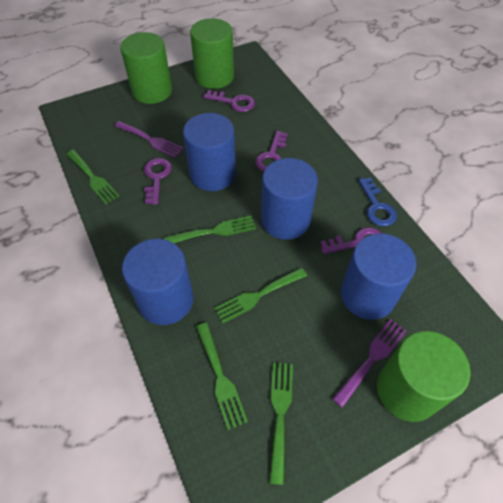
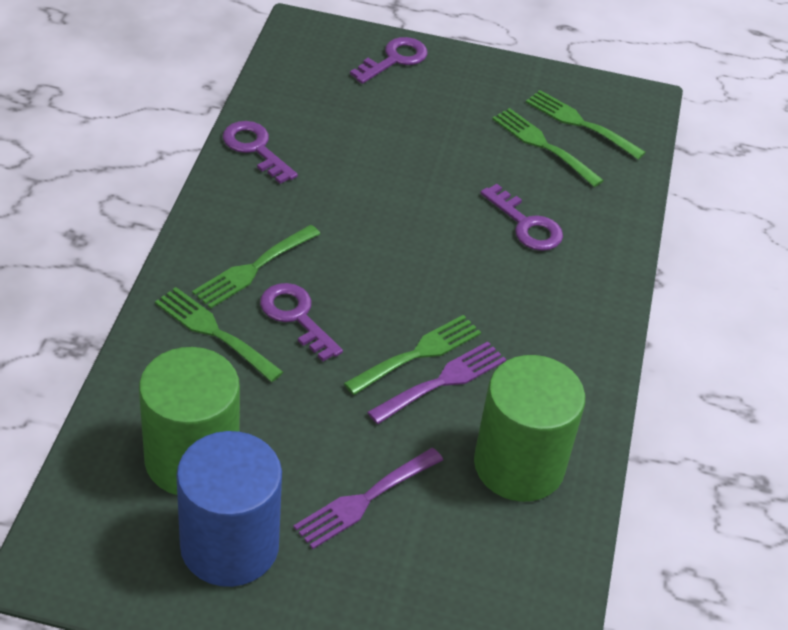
blue cylinder: 4 -> 1
blue key: 1 -> 0
green cylinder: 3 -> 2

